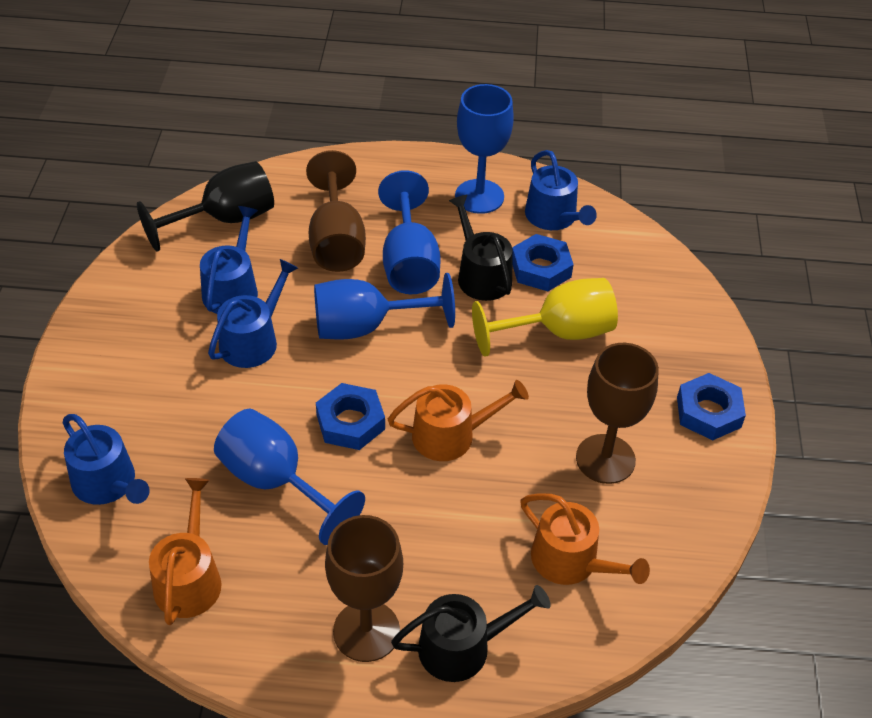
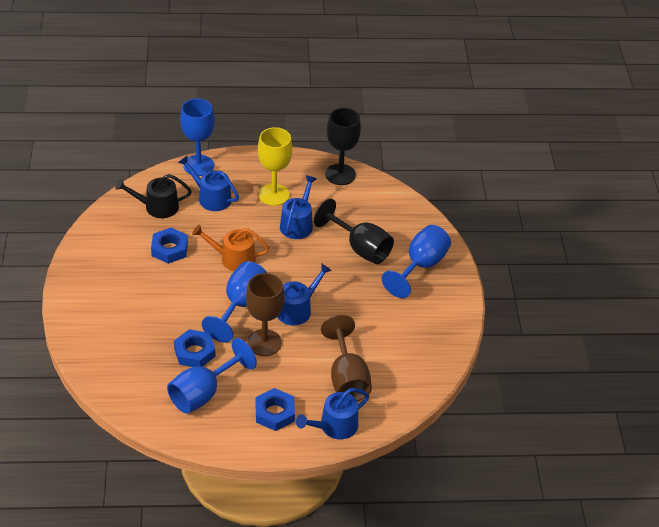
black goblet: 1 -> 2
black watering can: 2 -> 1
brown goblet: 3 -> 2
orange watering can: 3 -> 1

